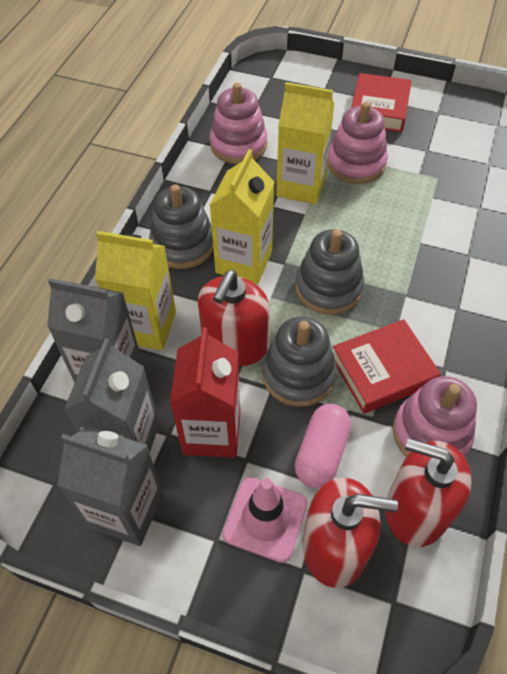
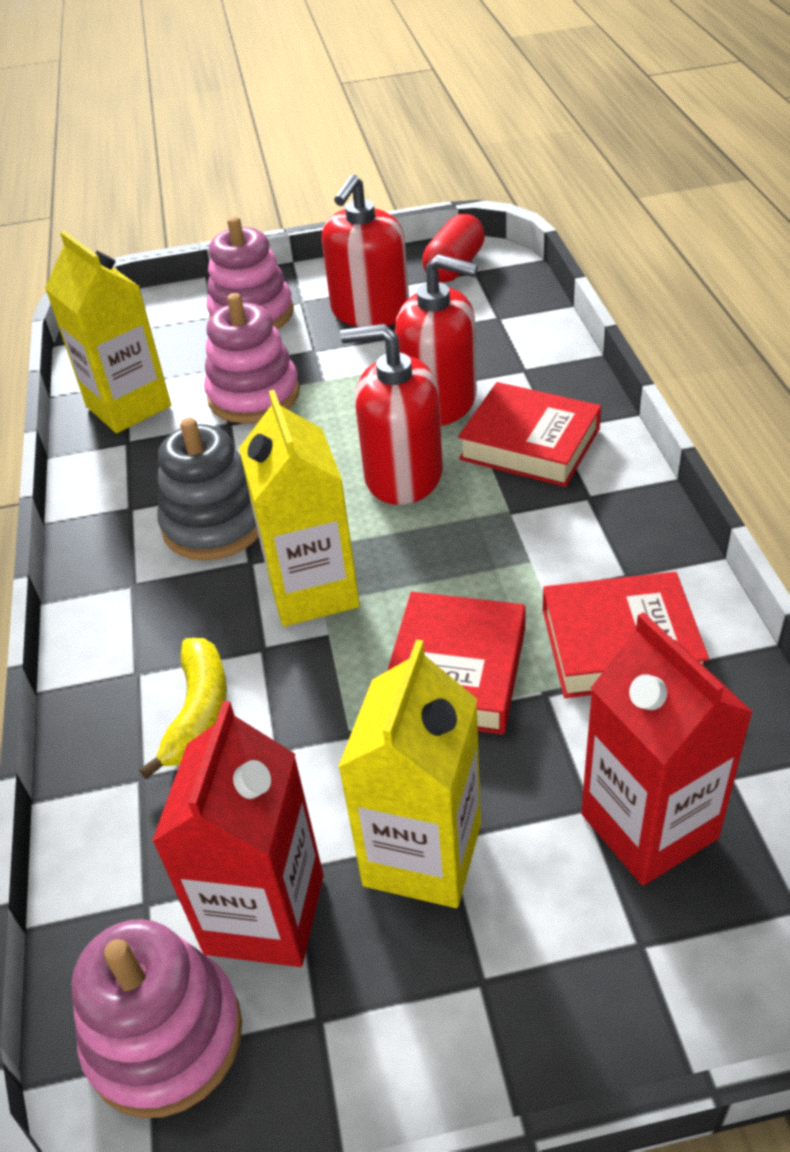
grey carton: 3 -> 0
grey stacking toy: 3 -> 1
pink capsule: 1 -> 0
pink traffic cone: 1 -> 0
red book: 2 -> 3
red capsule: 0 -> 1
red carton: 1 -> 2
yellow banana: 0 -> 1

